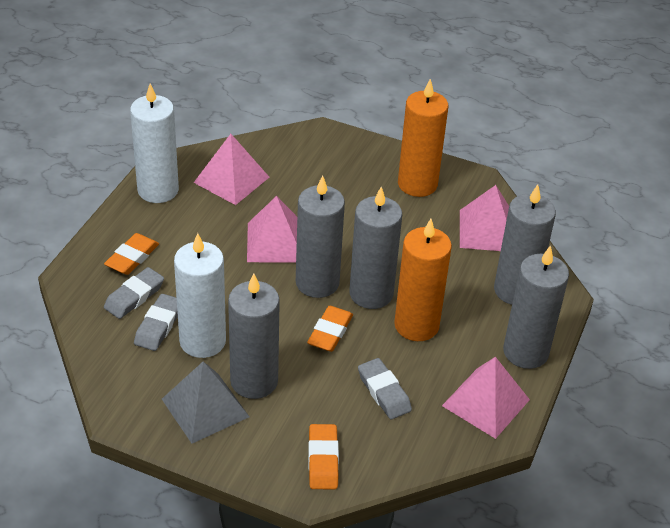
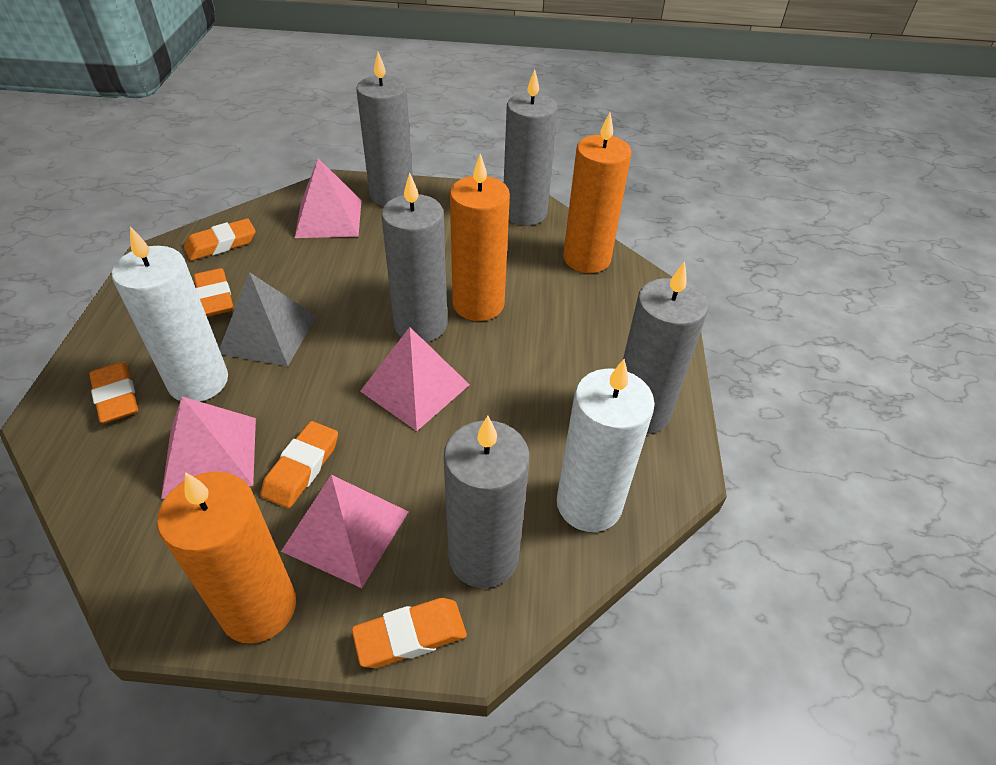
grey eraser: 3 -> 0
orange candle: 2 -> 3
orange eraser: 3 -> 5

